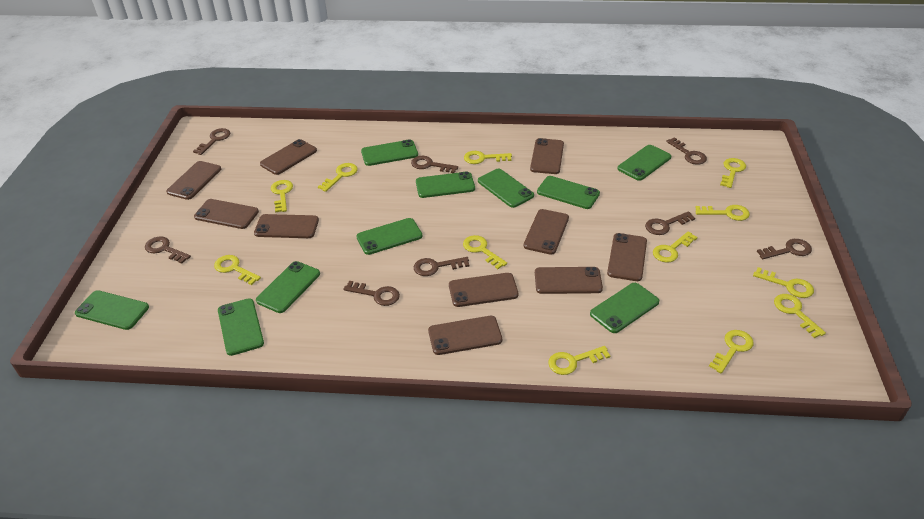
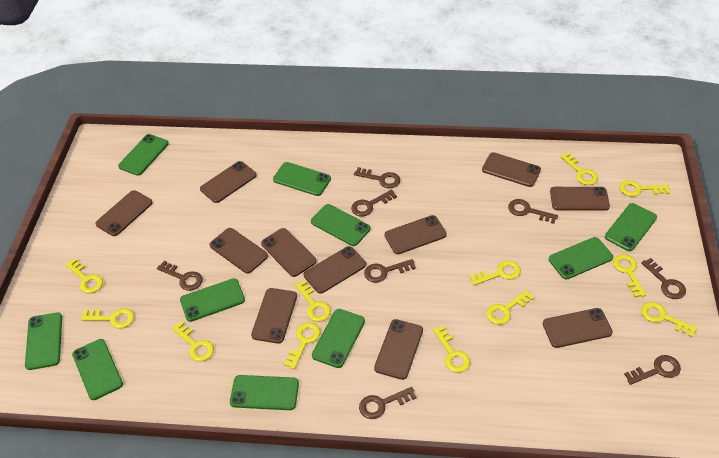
brown phone: 10 -> 11

